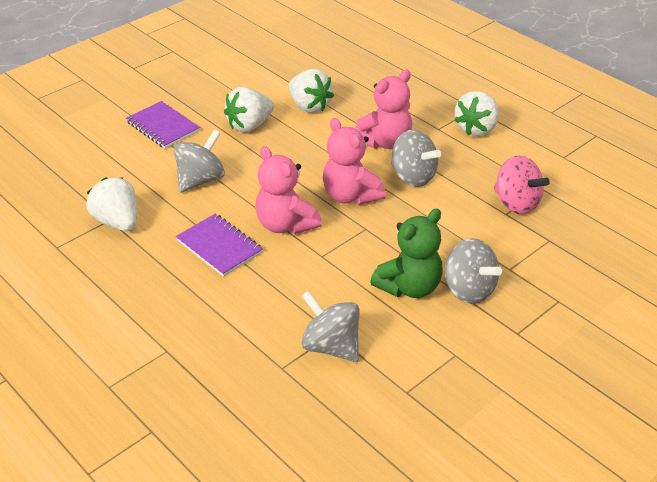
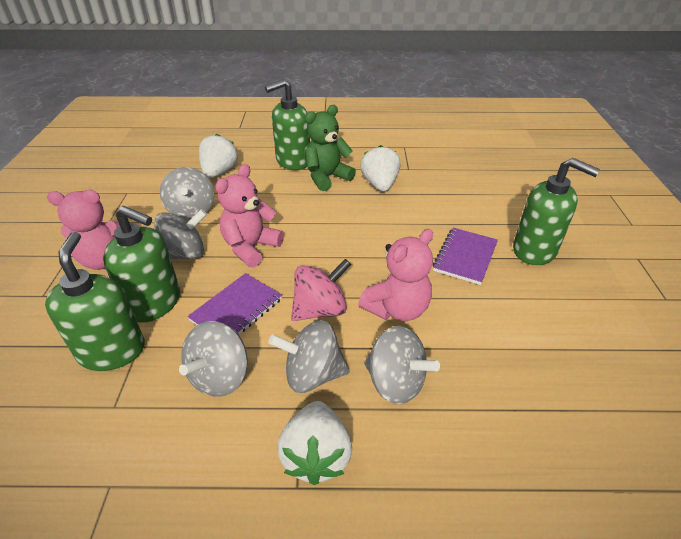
green soap dispenser: 0 -> 4
grey spinning top: 4 -> 5
white strawberry: 4 -> 3

